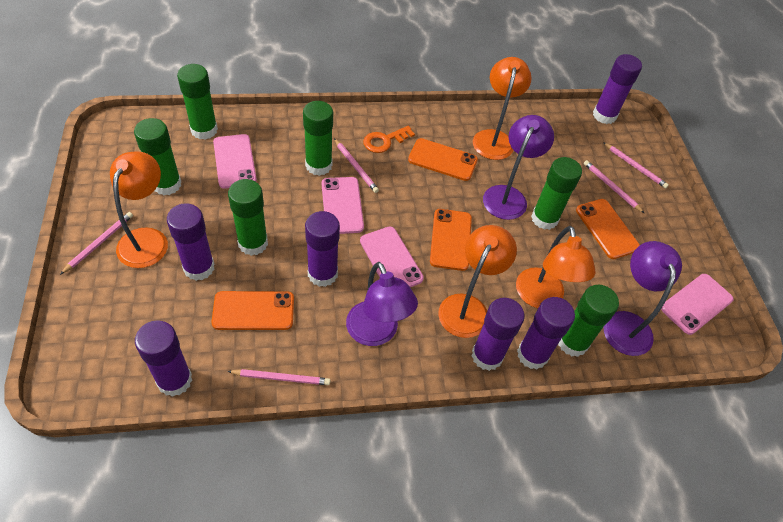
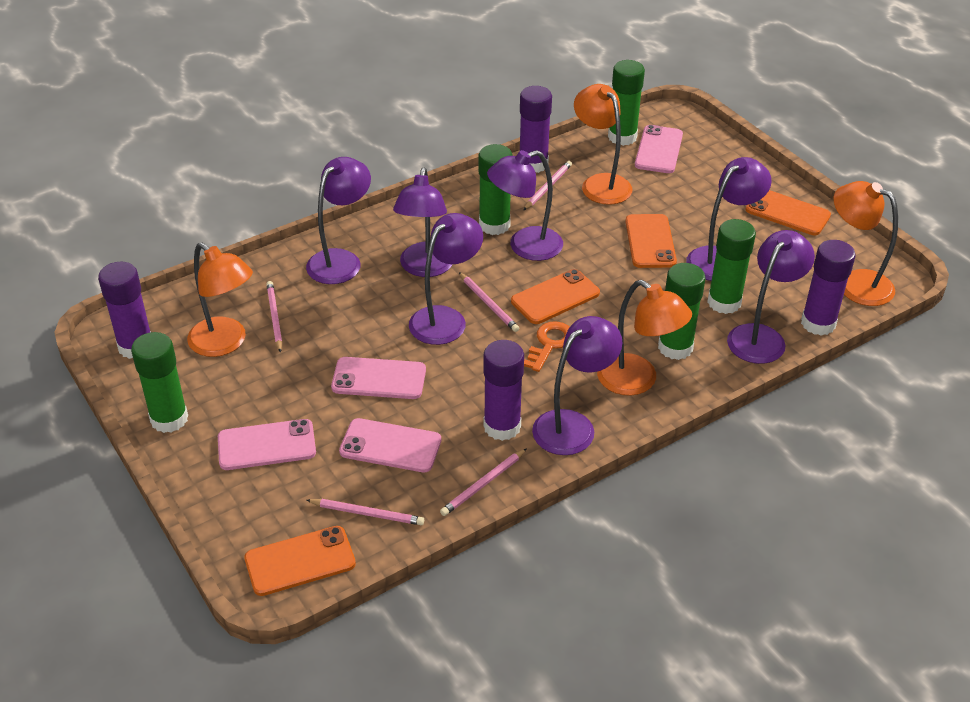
green glue stick: 6 -> 5
purple glue stick: 6 -> 4
purple lamp: 3 -> 7

